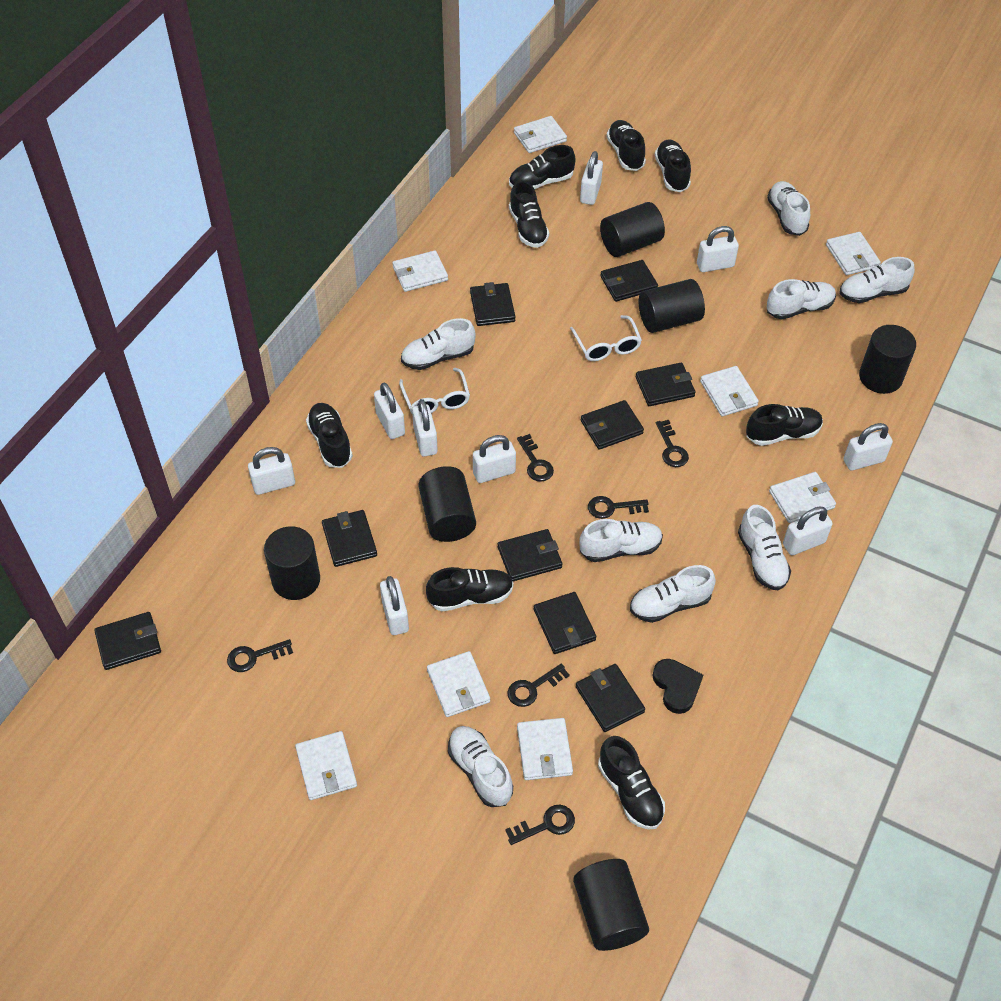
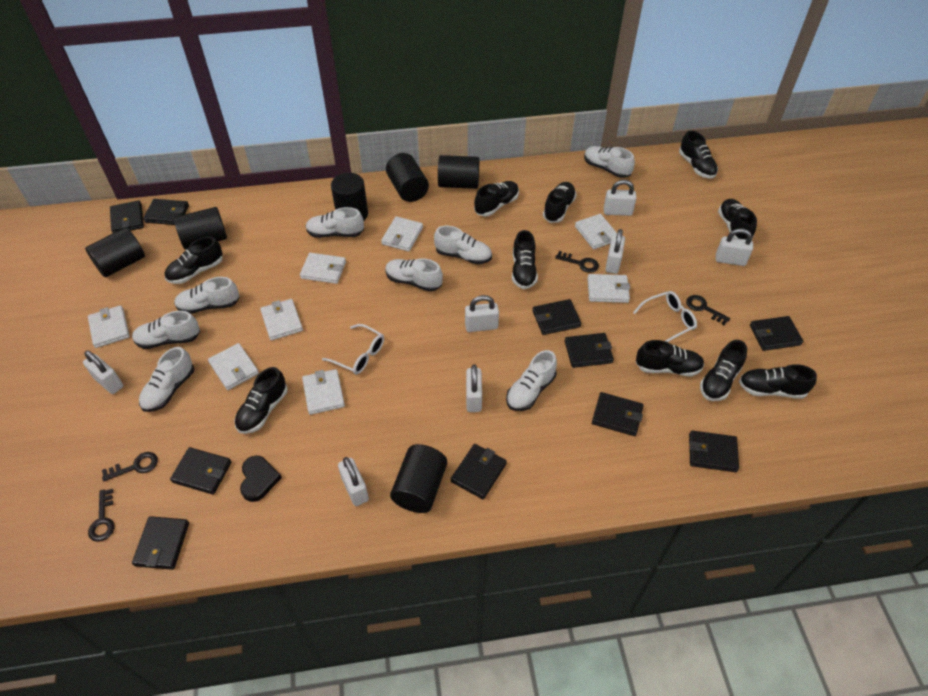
black key: 6 -> 4
black shoe: 8 -> 10
black wallet: 9 -> 10
white padlock: 9 -> 7

